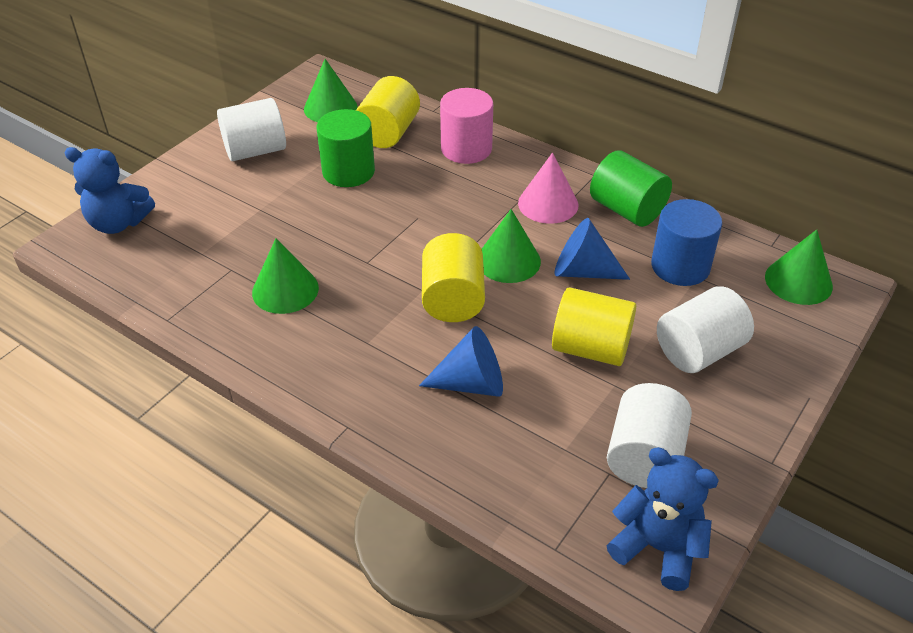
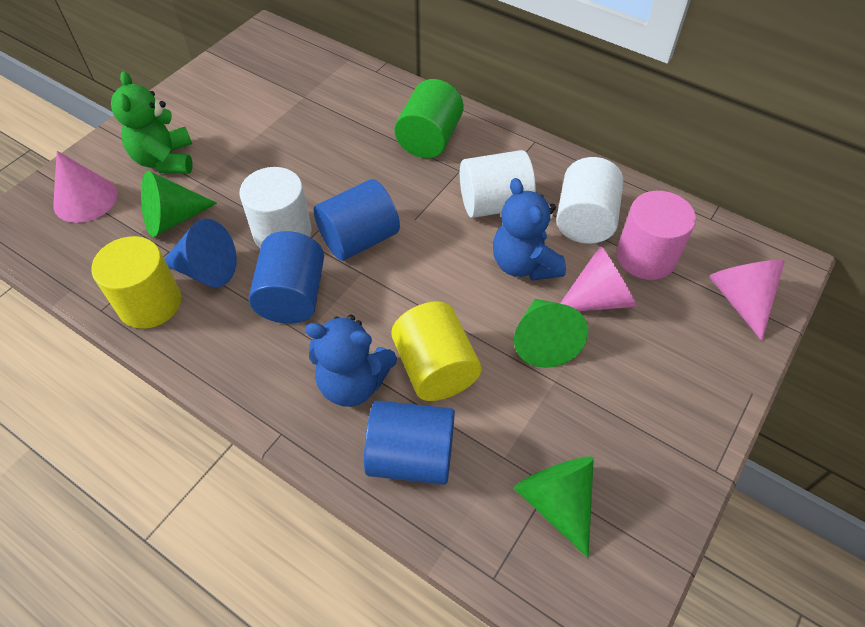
blue cone: 2 -> 1
blue cylinder: 1 -> 3
green cone: 4 -> 3
green cylinder: 2 -> 1
green teddy bear: 0 -> 1
pink cone: 1 -> 3
yellow cylinder: 3 -> 2

